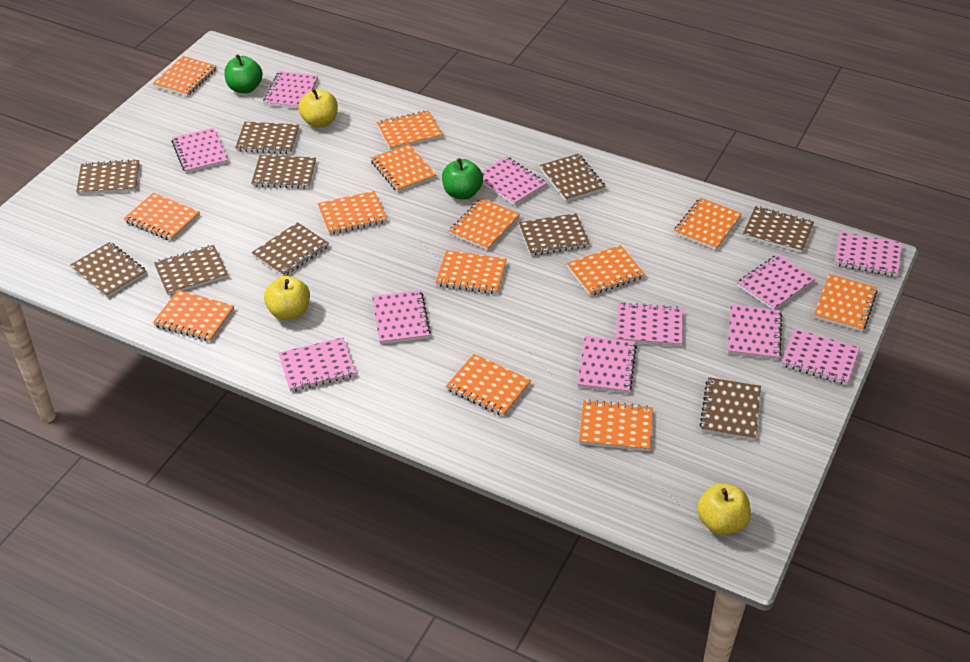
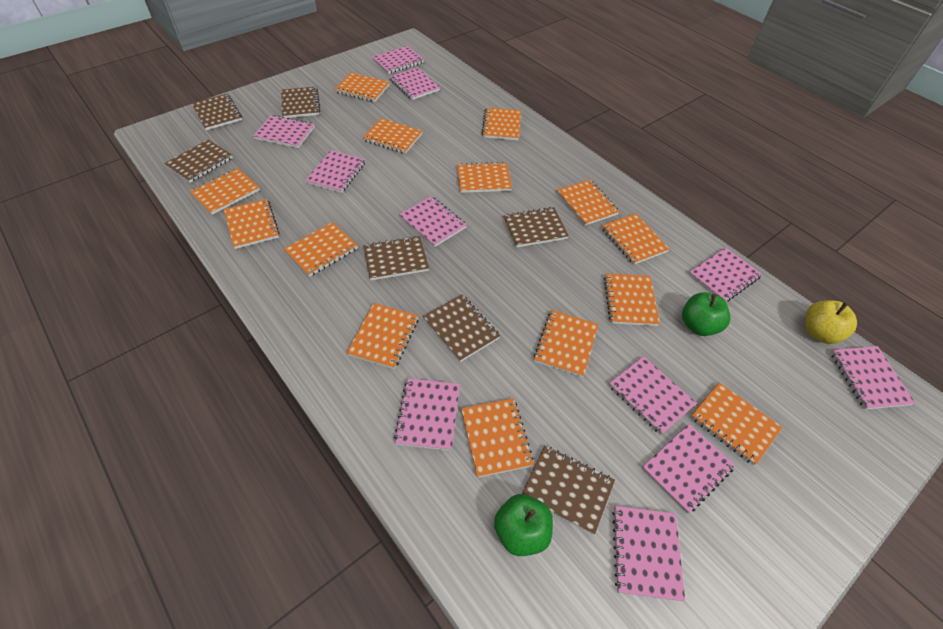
brown notebook: 10 -> 7
orange notebook: 13 -> 14
yellow apple: 3 -> 1

